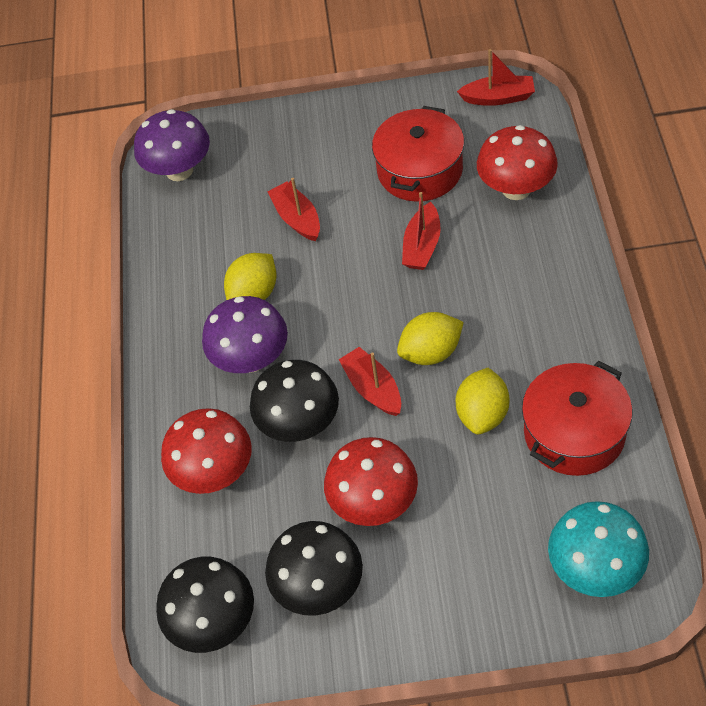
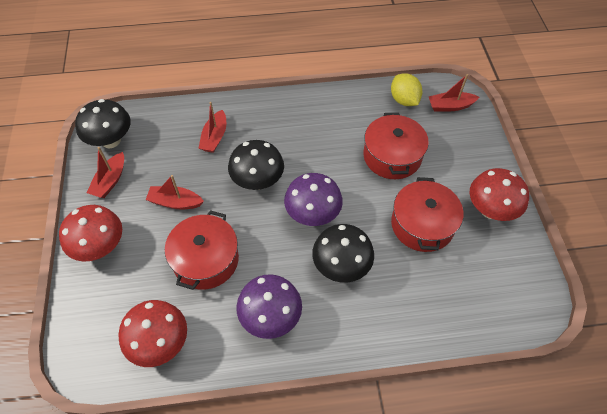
red pot: 2 -> 3
turquoise mushroom: 1 -> 0
yellow lemon: 3 -> 1

